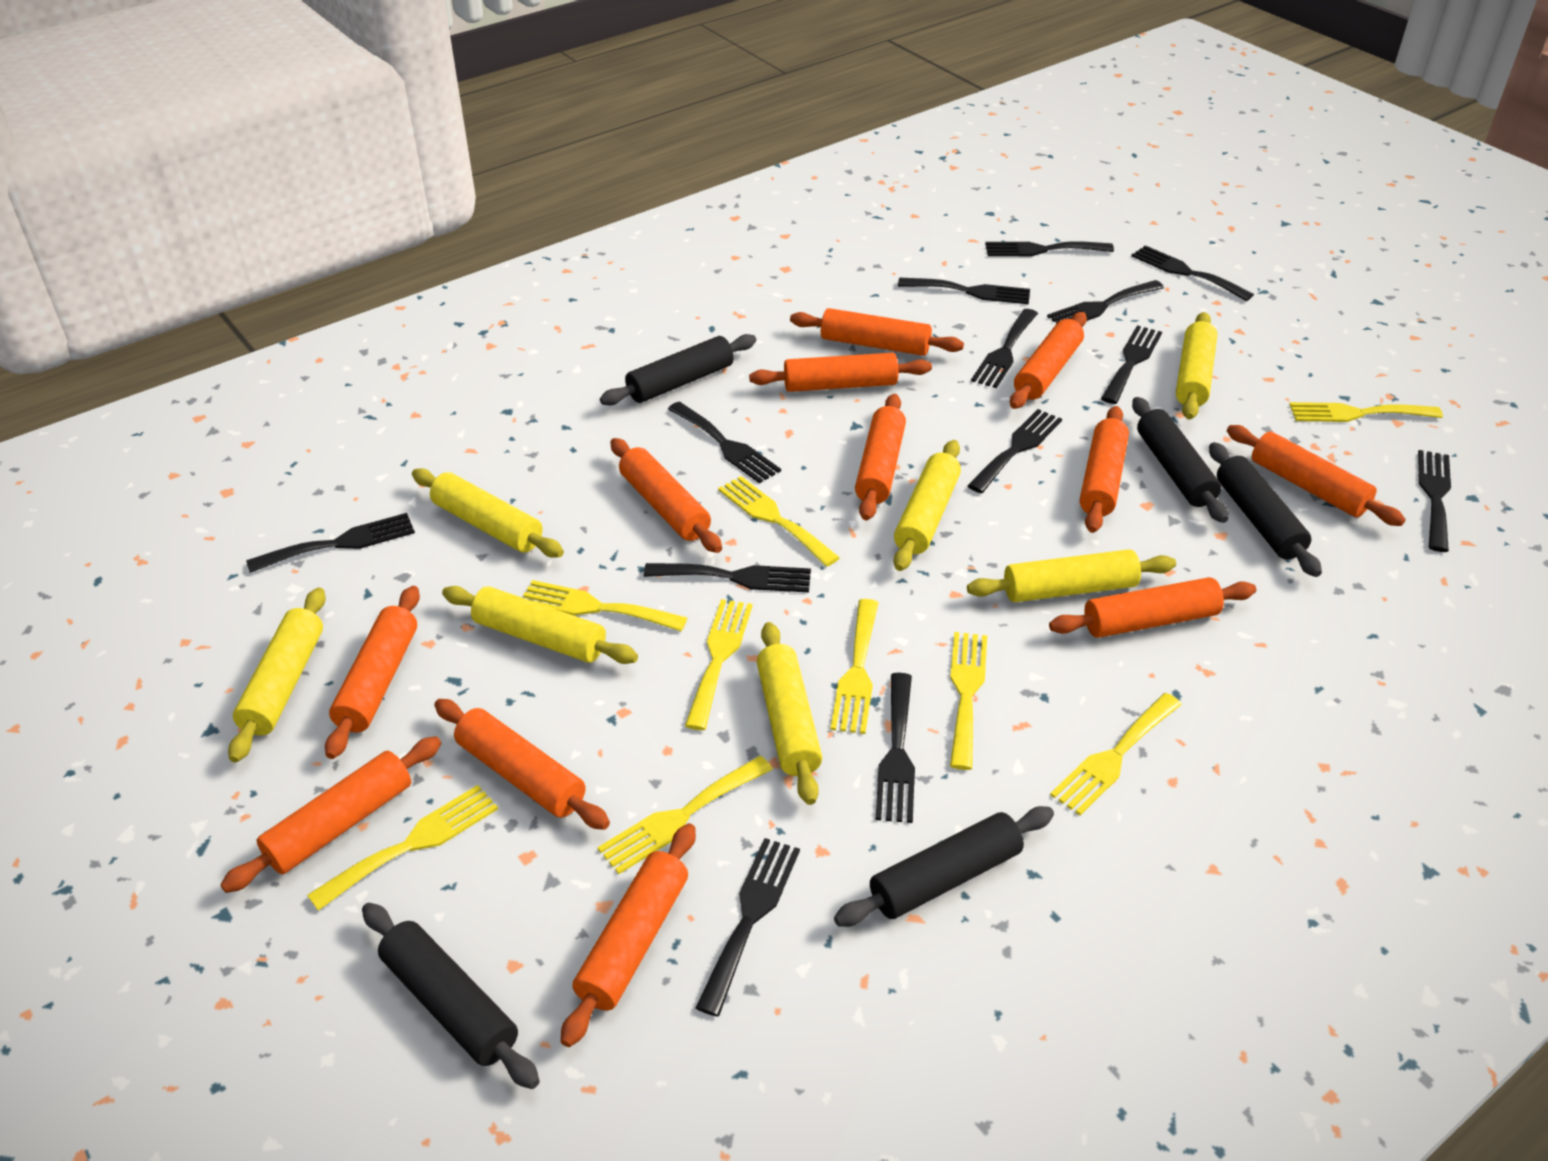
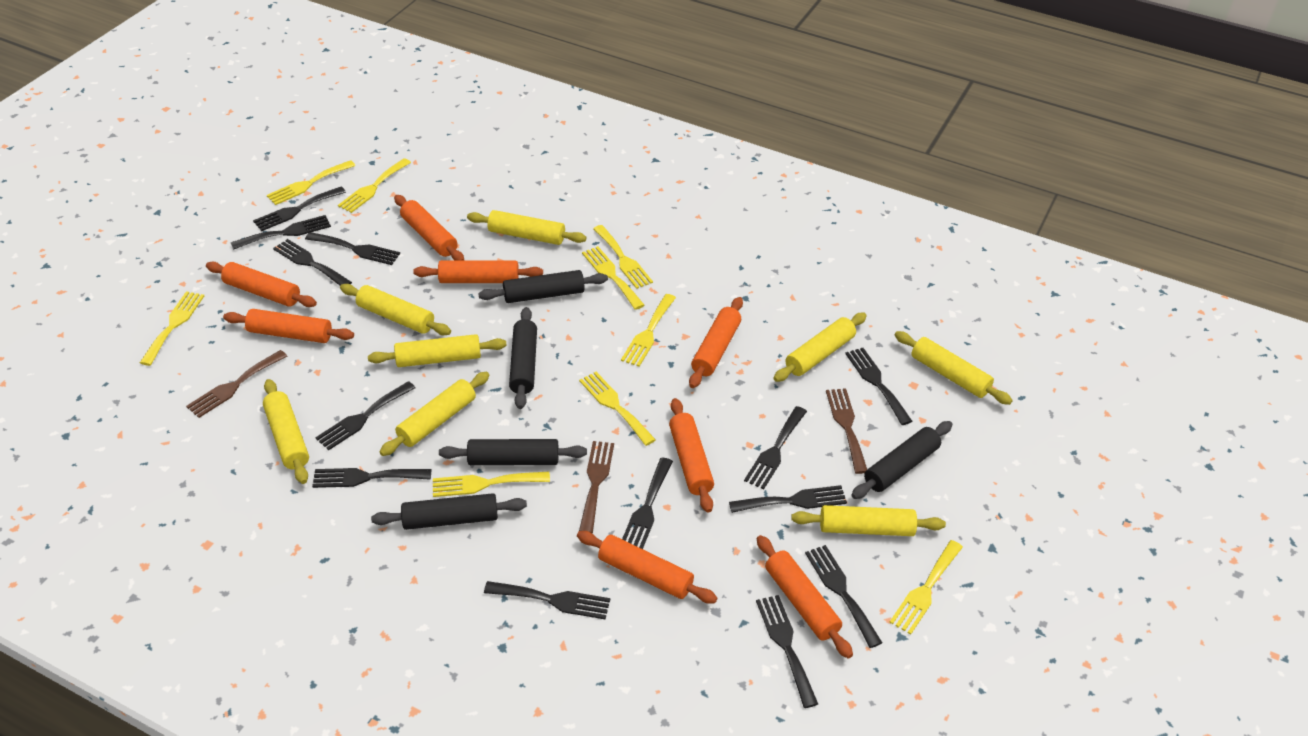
brown fork: 0 -> 3
orange rolling pin: 12 -> 8
yellow rolling pin: 7 -> 8

